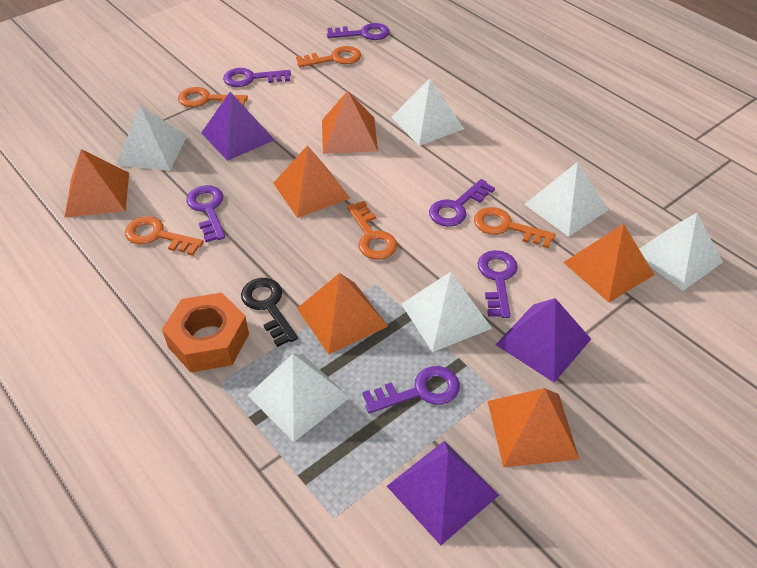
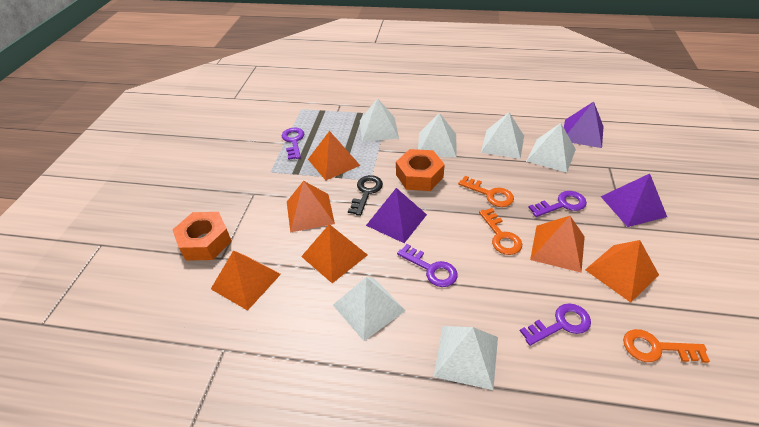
orange key: 5 -> 3
orange nut: 1 -> 2
purple key: 6 -> 4

